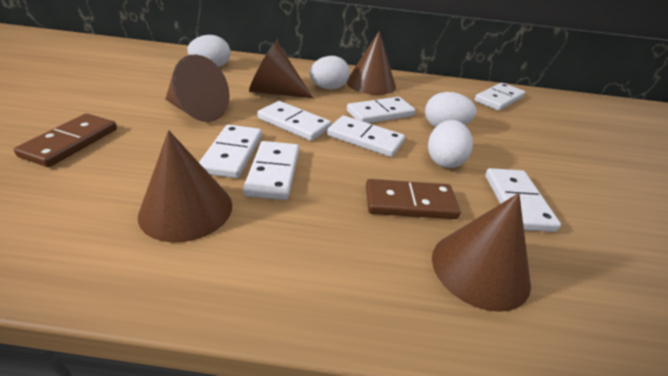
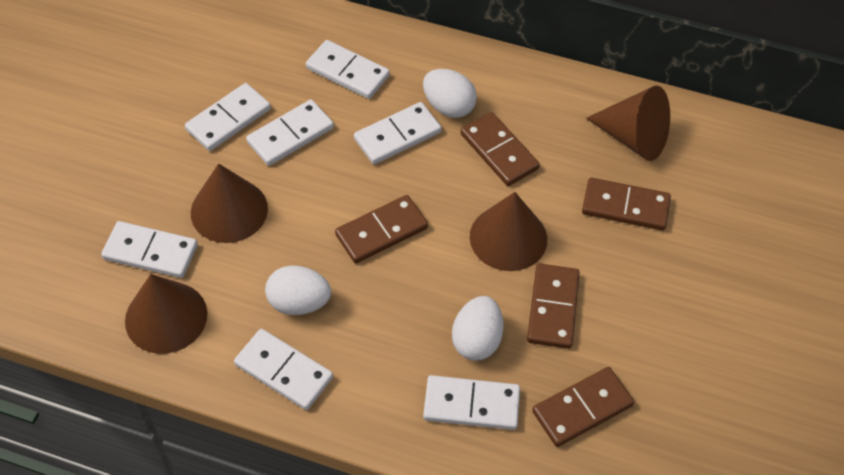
brown cone: 5 -> 4
brown domino: 2 -> 5
white egg: 4 -> 3

